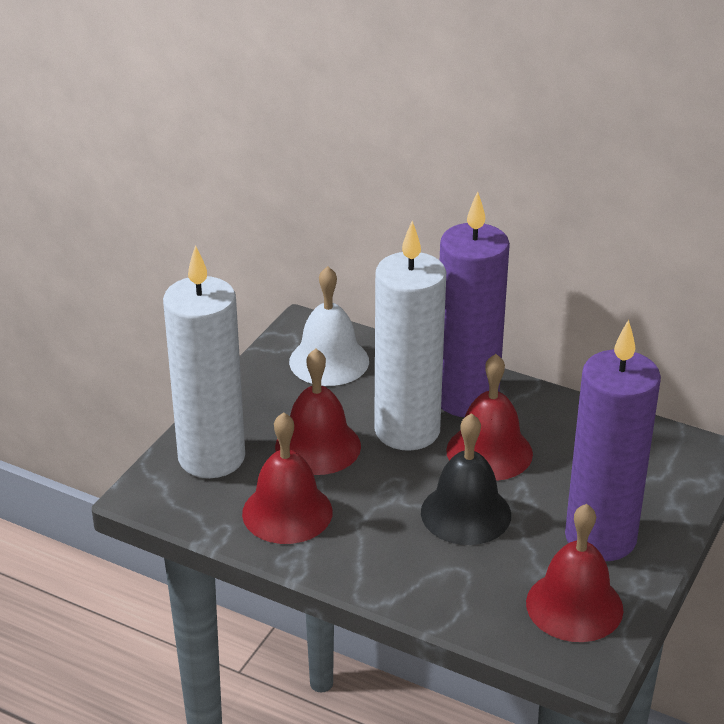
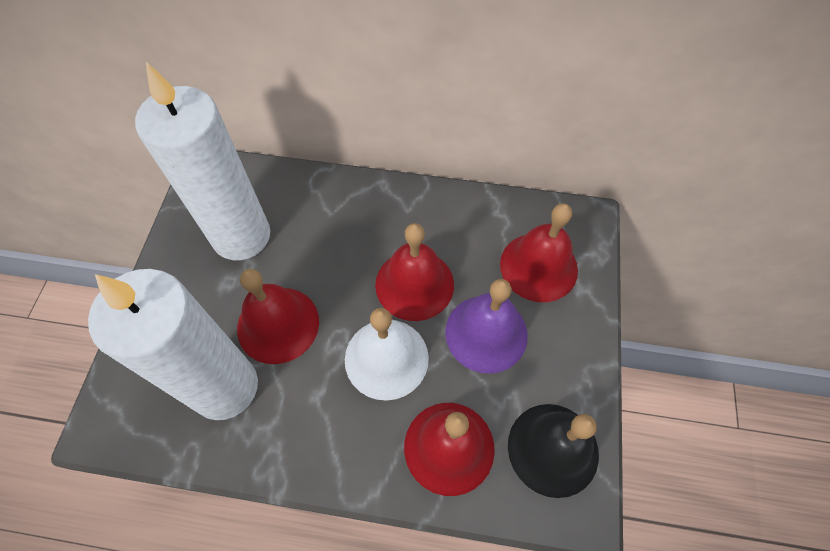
purple bell: 0 -> 1
purple candle: 2 -> 0

